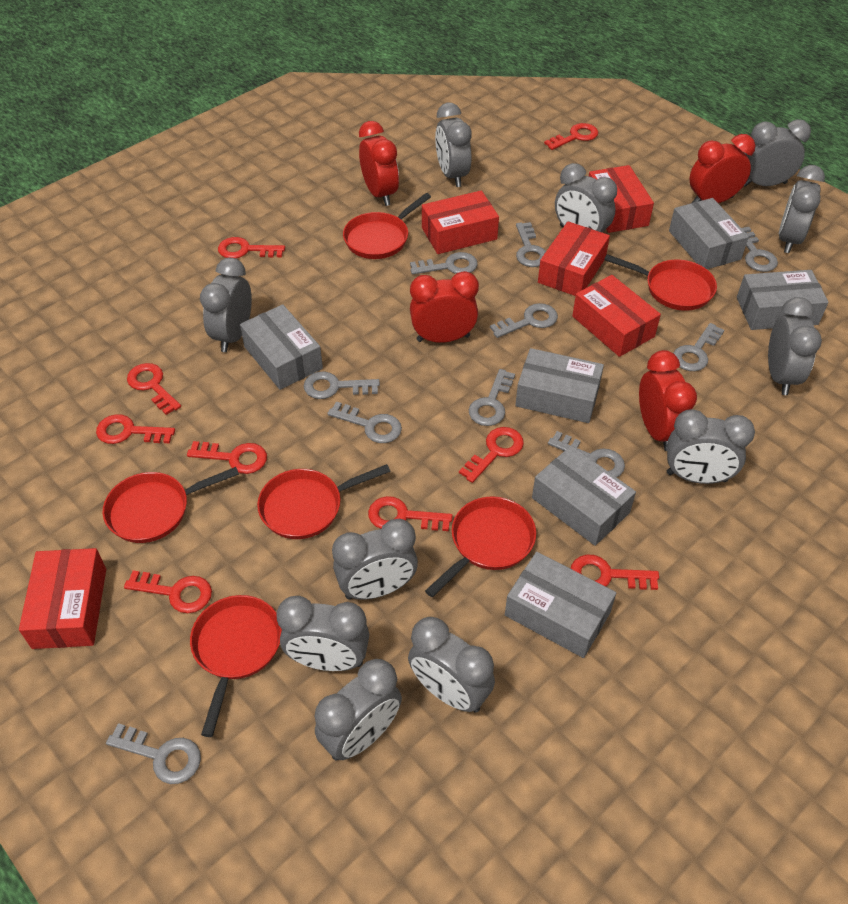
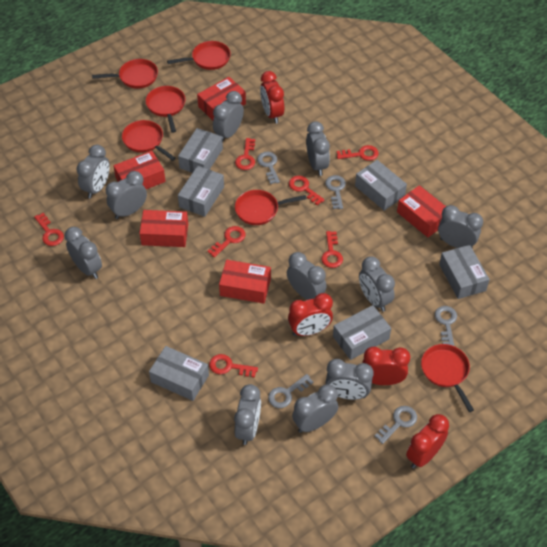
grey key: 10 -> 5
red key: 9 -> 7

